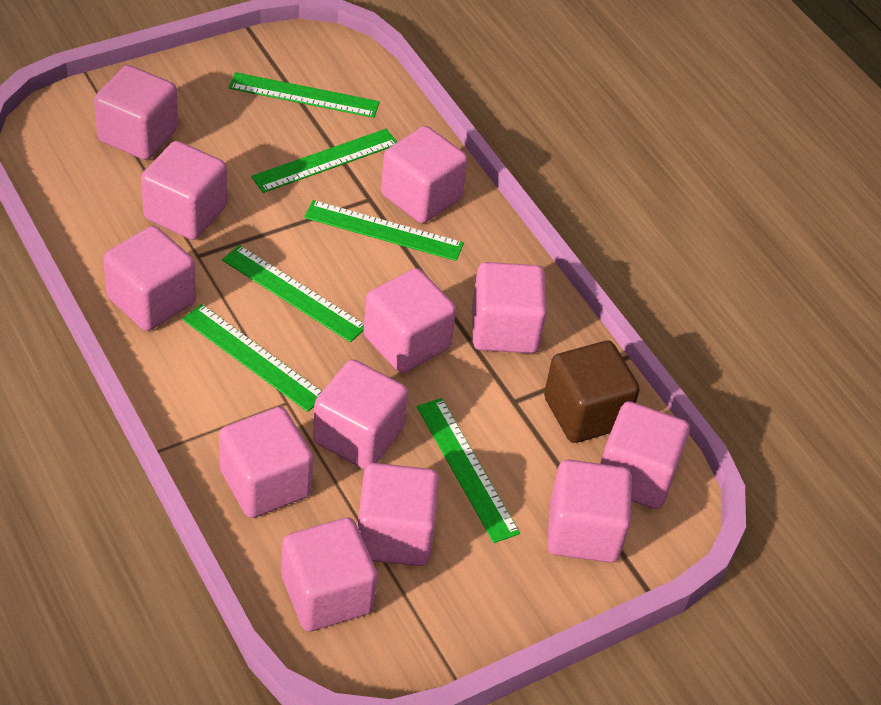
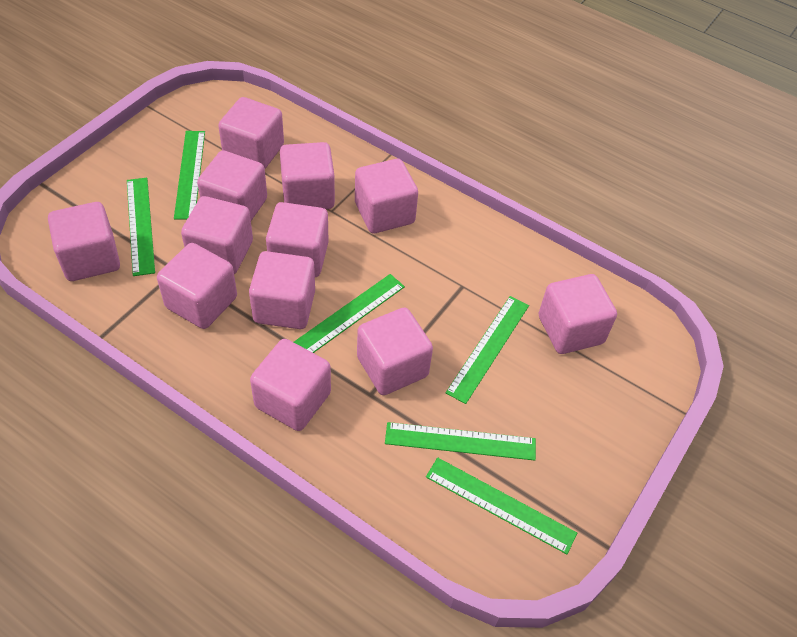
brown cube: 1 -> 0

